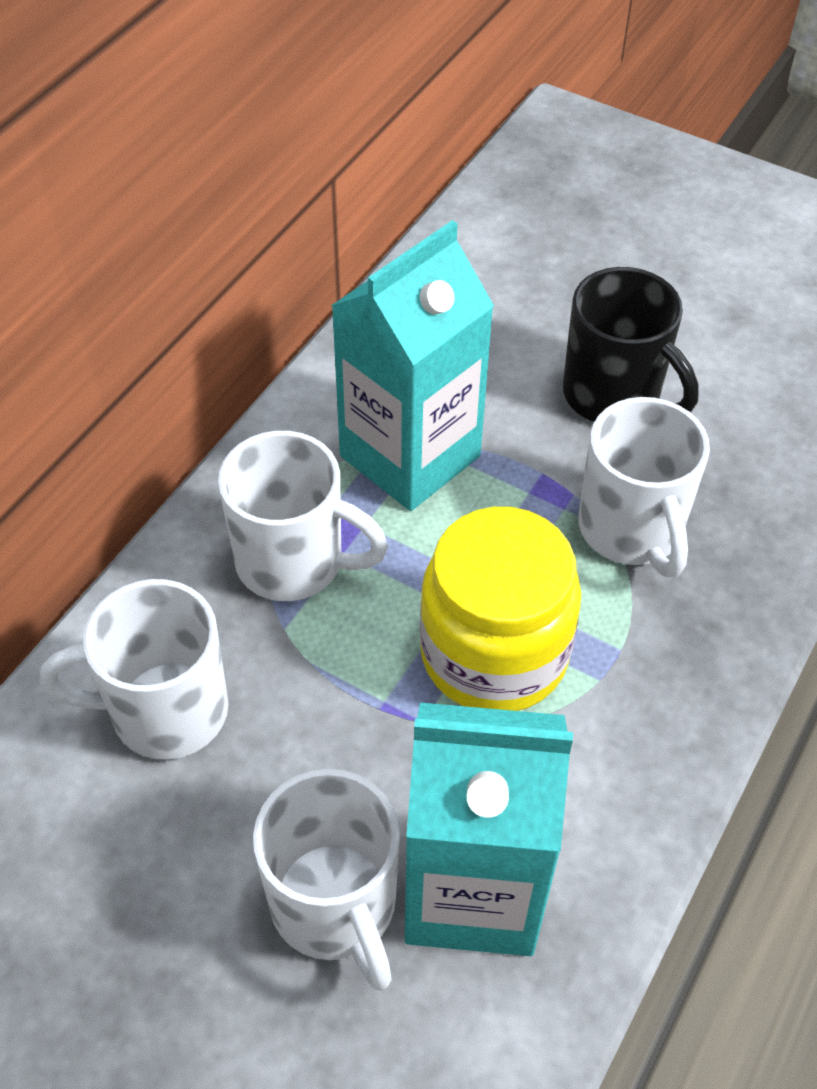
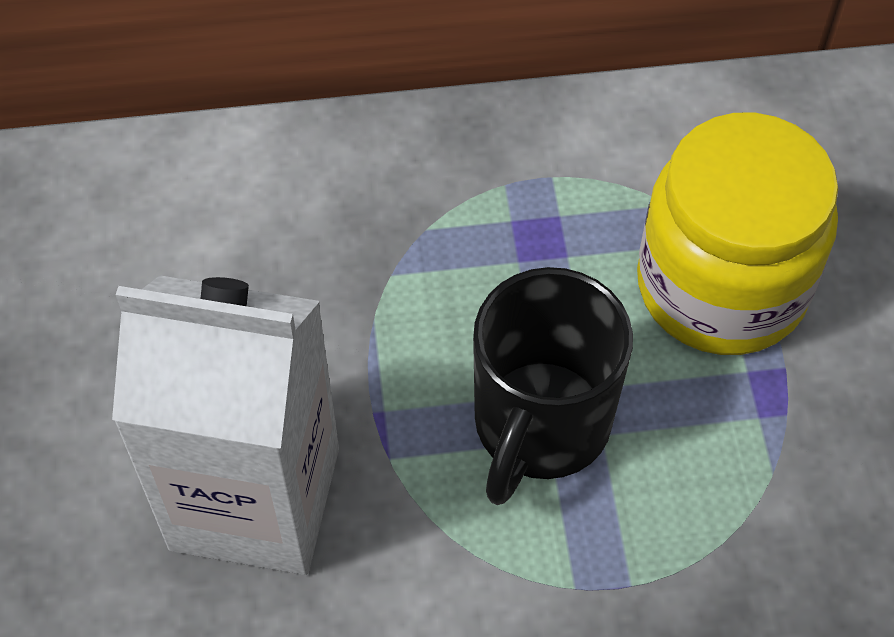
turquoise carton: 2 -> 0
white carton: 0 -> 1
white mug: 4 -> 0

